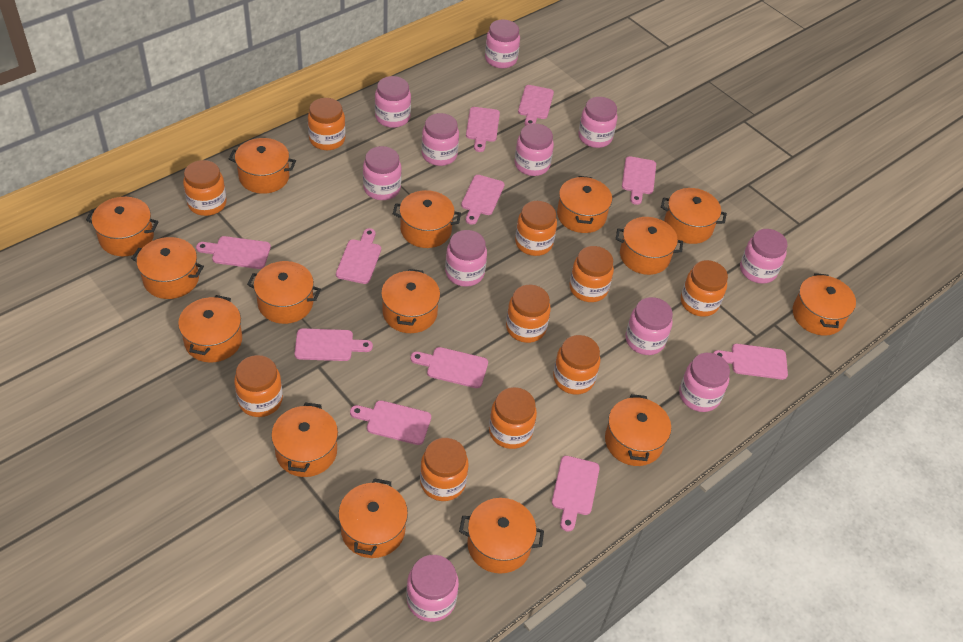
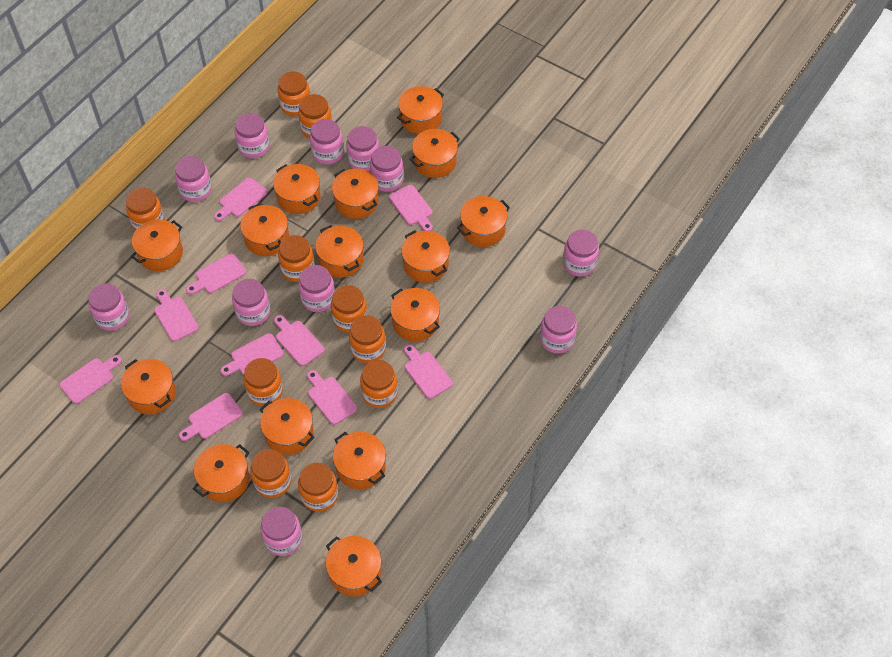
pink cutting board: 11 -> 10

